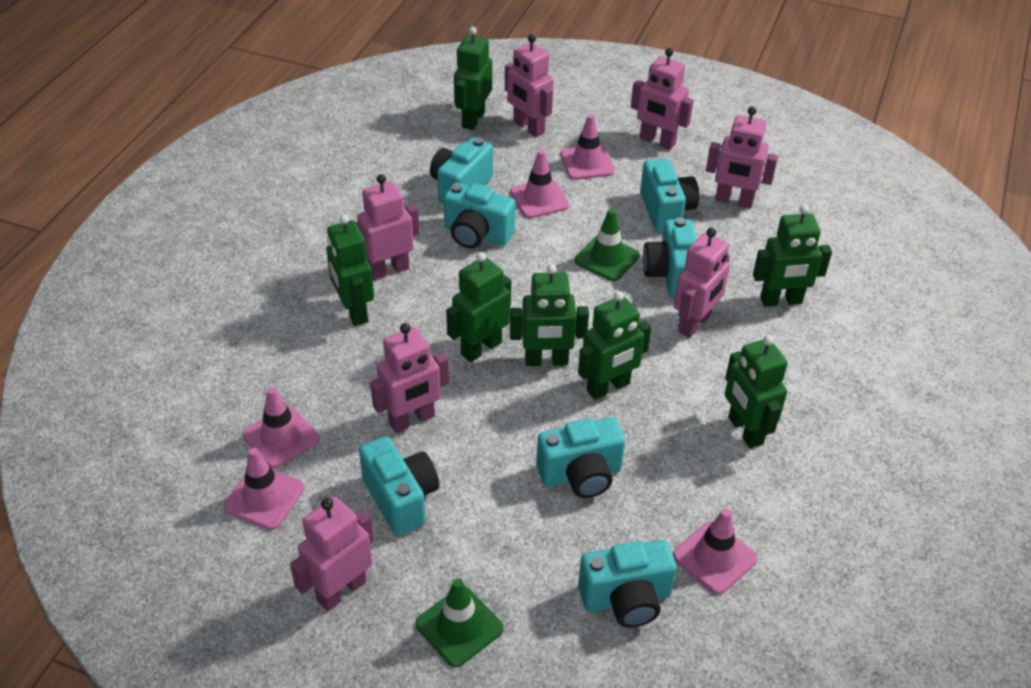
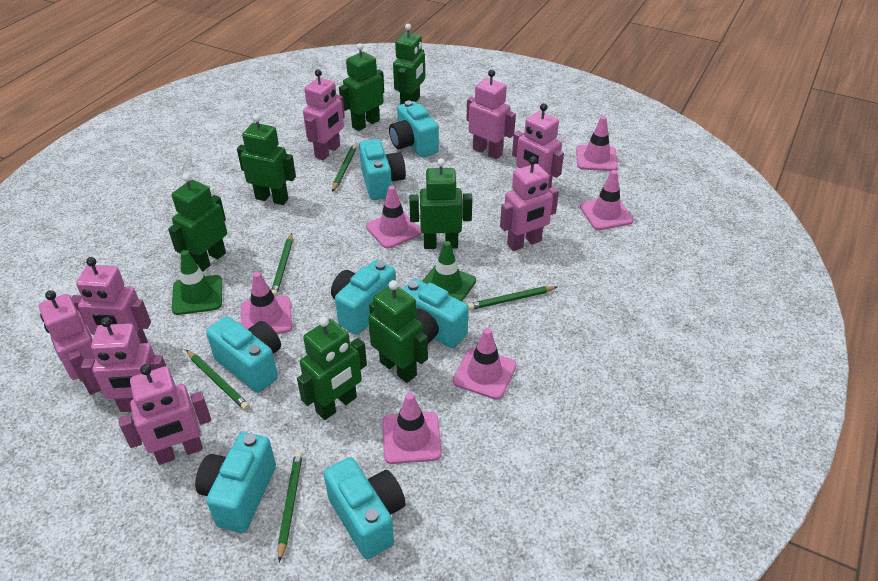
green pencil: 0 -> 5
pink robot: 7 -> 8
pink traffic cone: 5 -> 6

